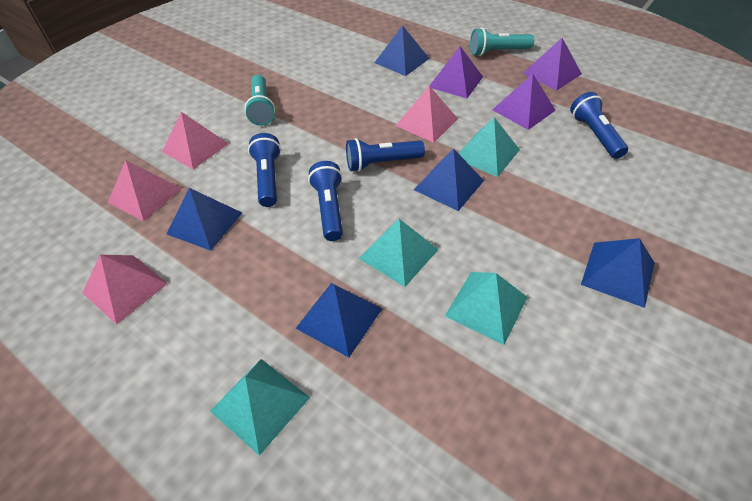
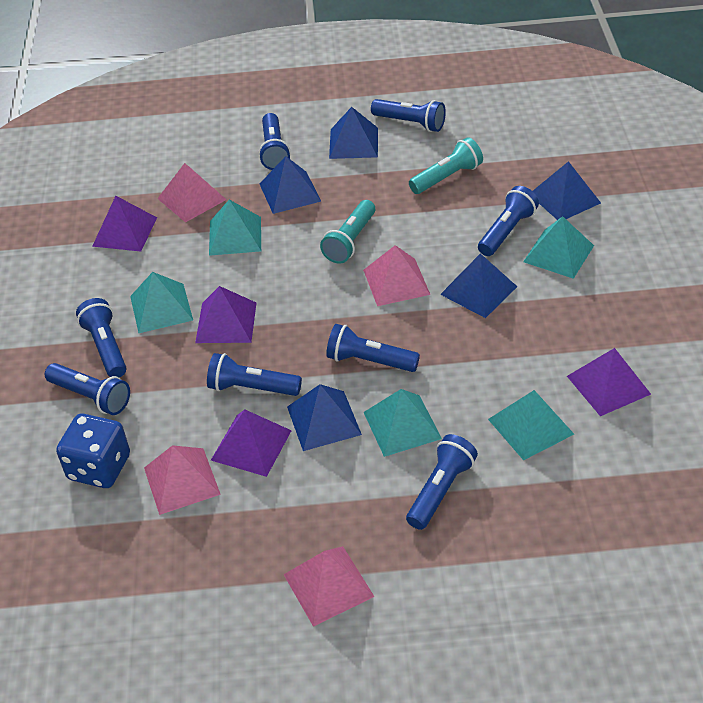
blue dice: 0 -> 1
blue flashlight: 4 -> 8
purple pyramid: 3 -> 4
turquoise pyramid: 4 -> 5

